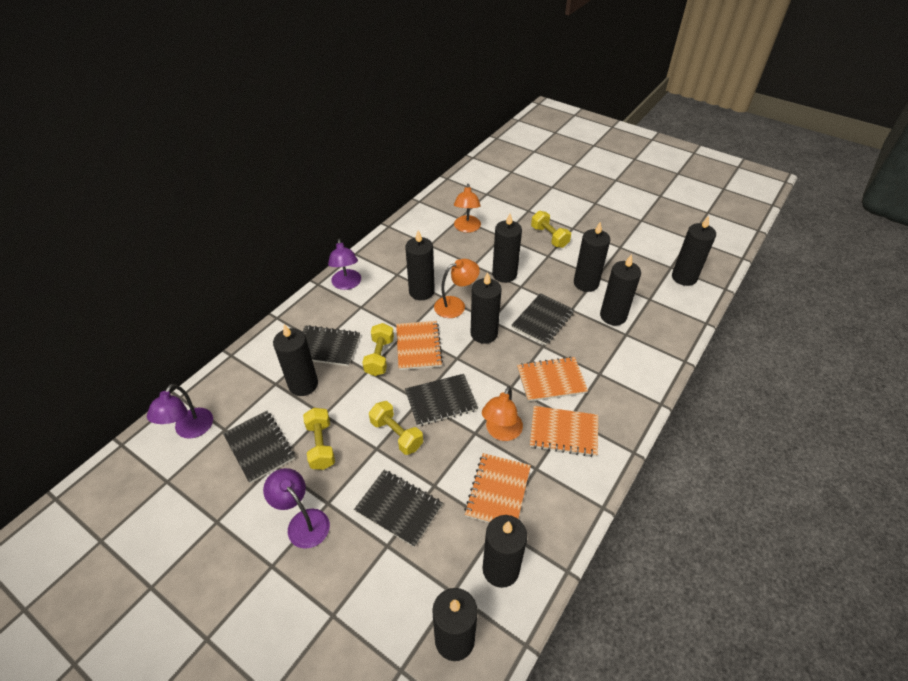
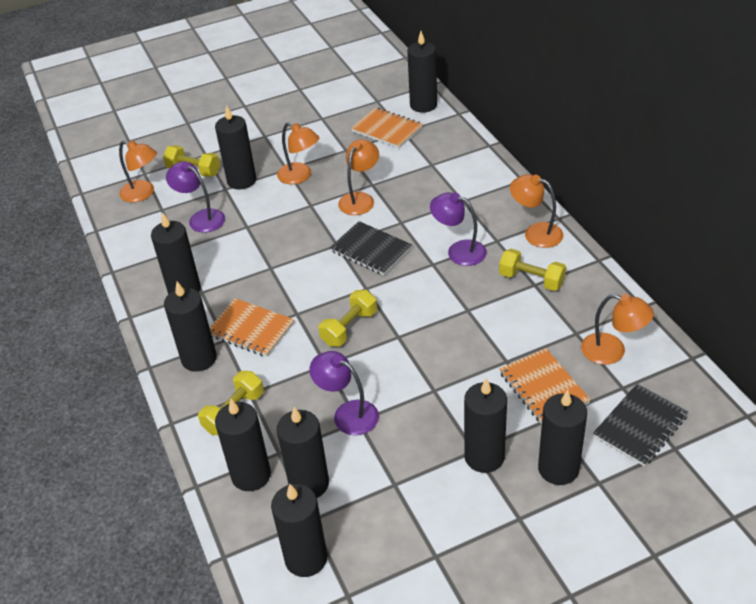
black notebook: 5 -> 2
orange lamp: 3 -> 5
orange notebook: 4 -> 3

